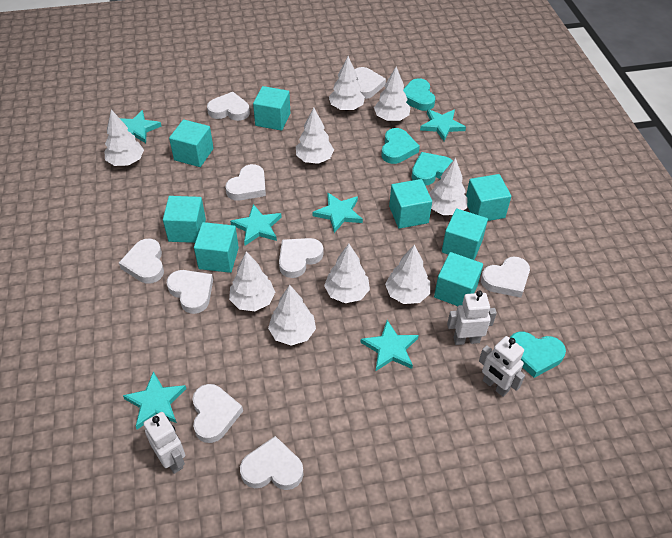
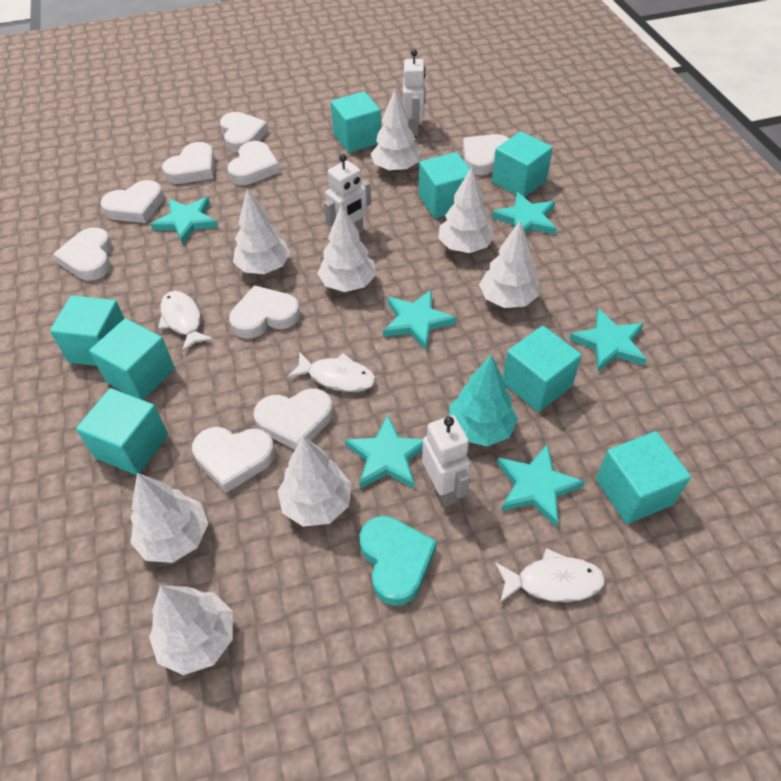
turquoise heart: 4 -> 1
turquoise tree: 0 -> 1
white fish: 0 -> 3
white tree: 9 -> 8

